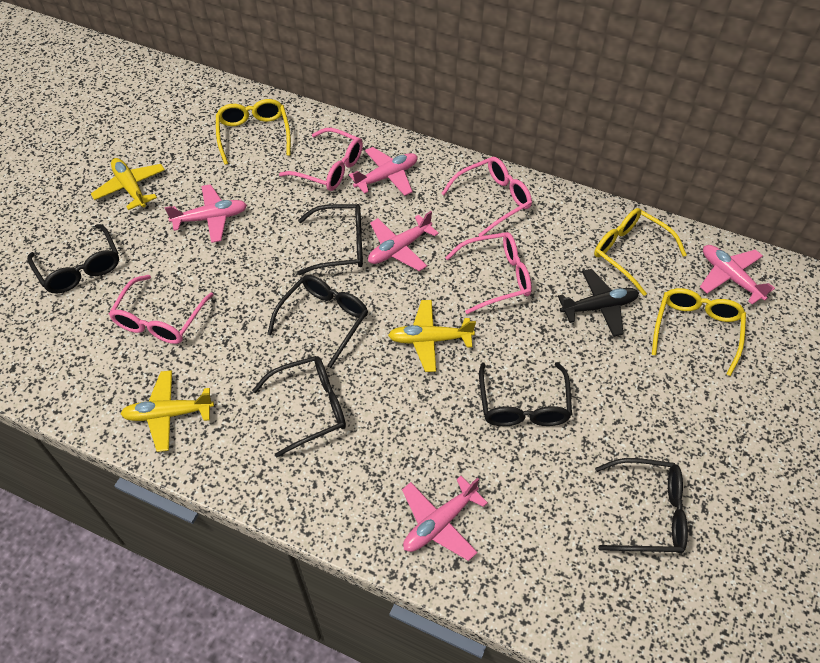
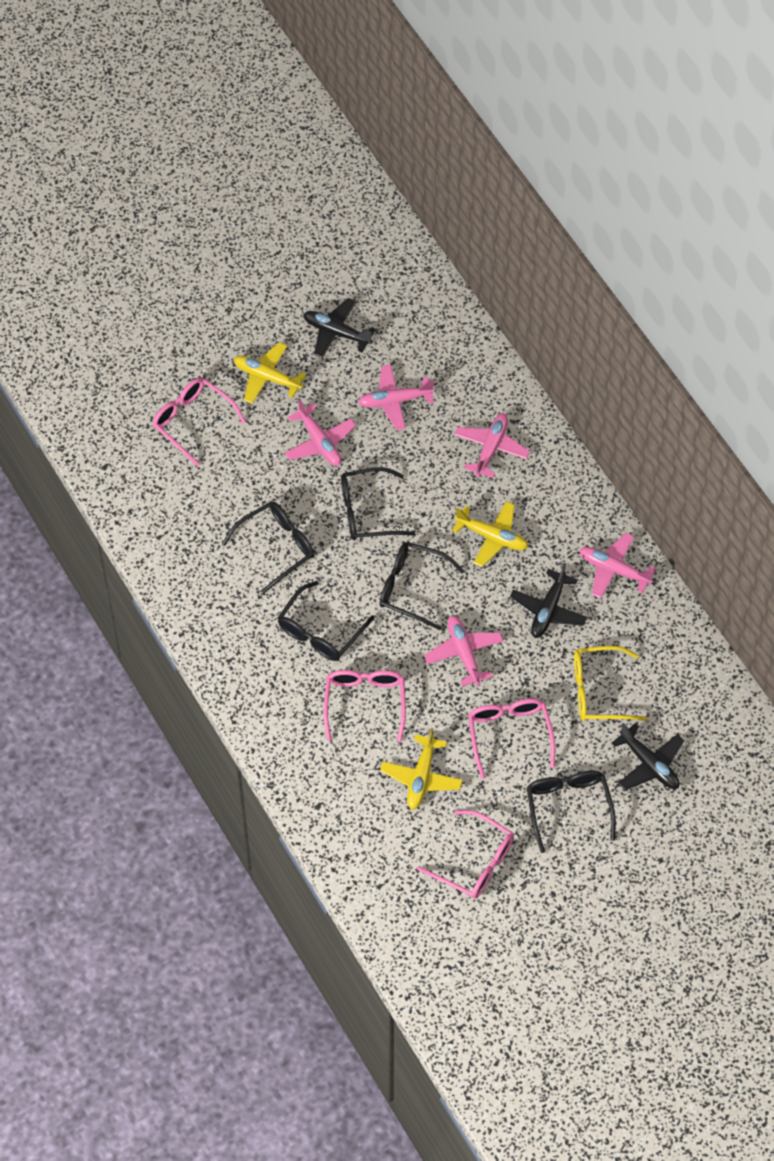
black glasses: 6 -> 5
black plane: 1 -> 3
yellow glasses: 3 -> 1

